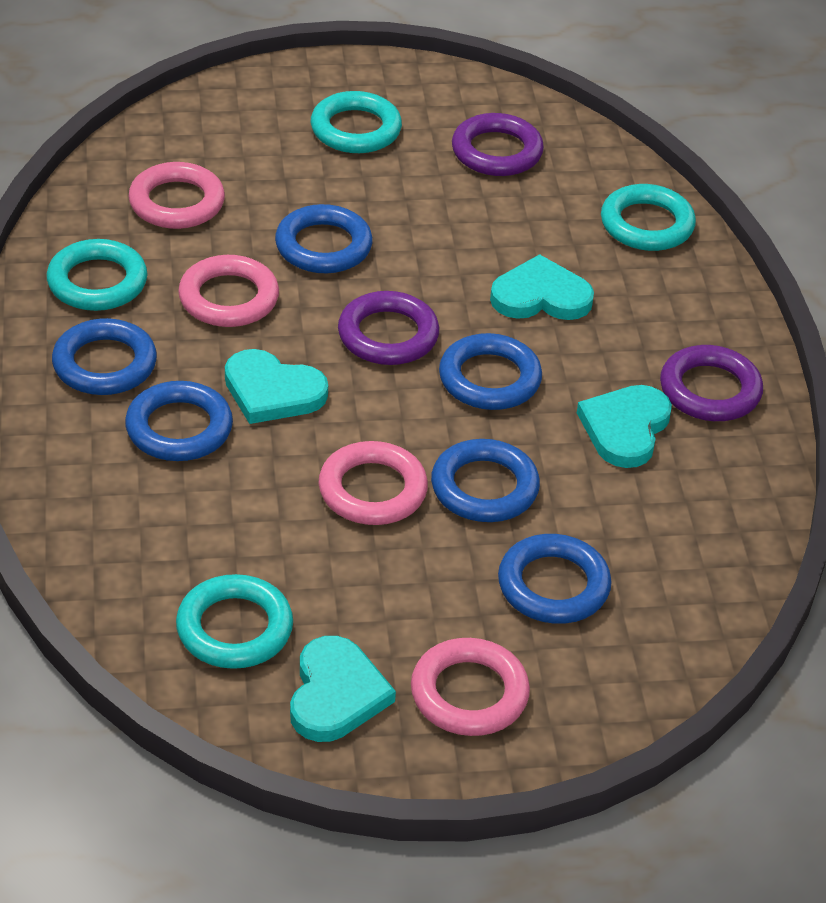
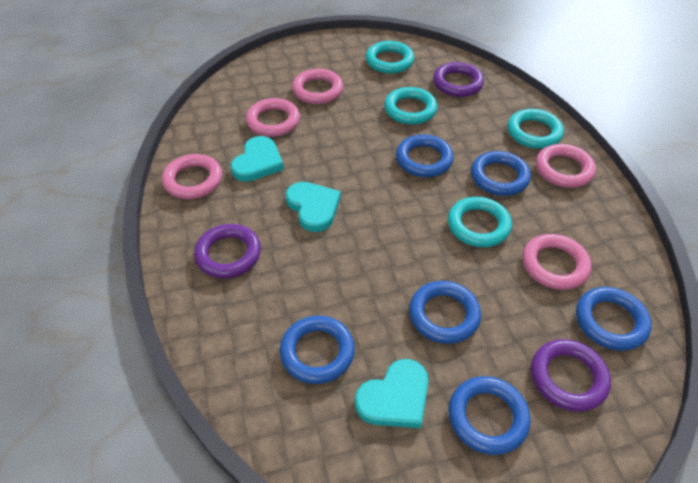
pink ring: 4 -> 5
turquoise heart: 4 -> 3

